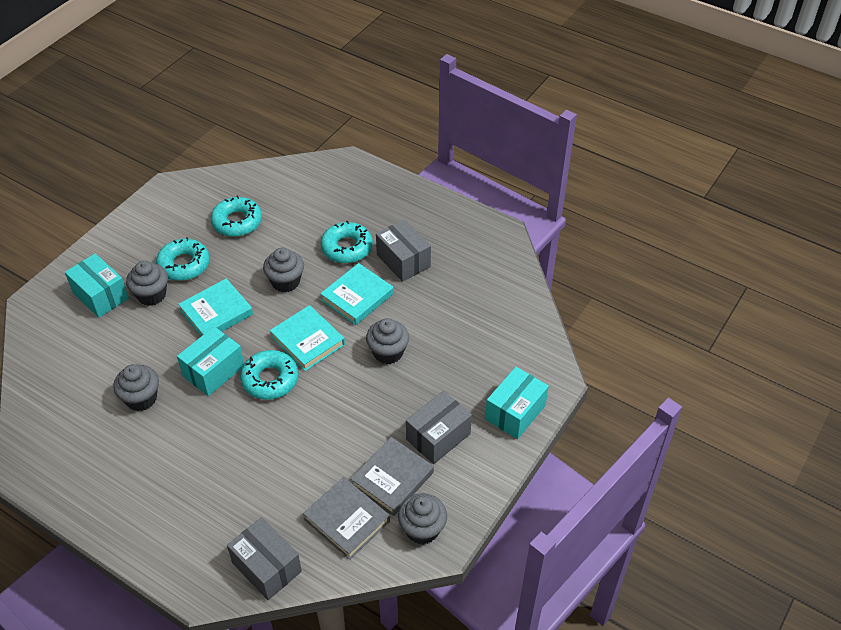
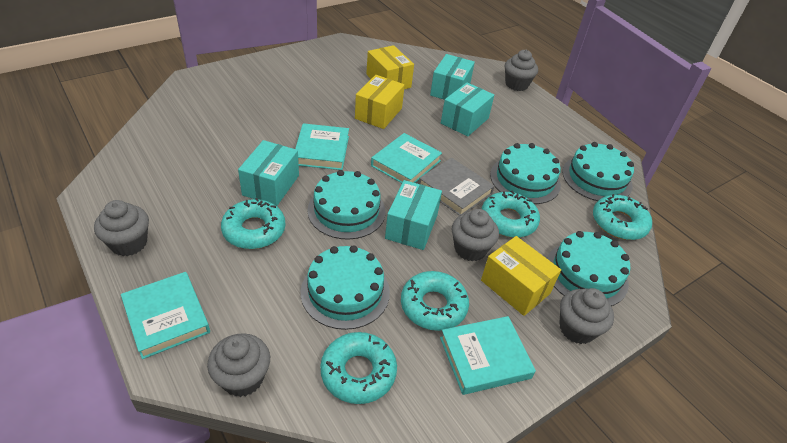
grey book: 2 -> 1
grey box: 3 -> 0
turquoise book: 3 -> 4
turquoise box: 3 -> 4
turquoise cake: 0 -> 5
turquoise donut: 4 -> 5
yellow box: 0 -> 3

